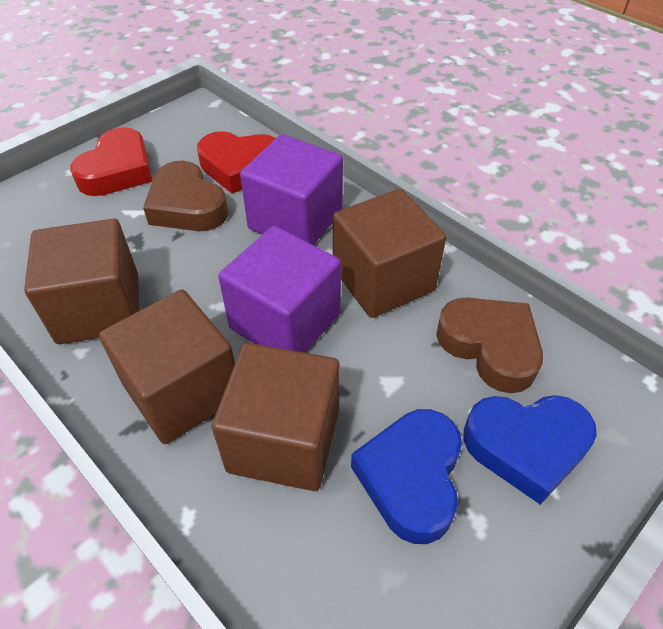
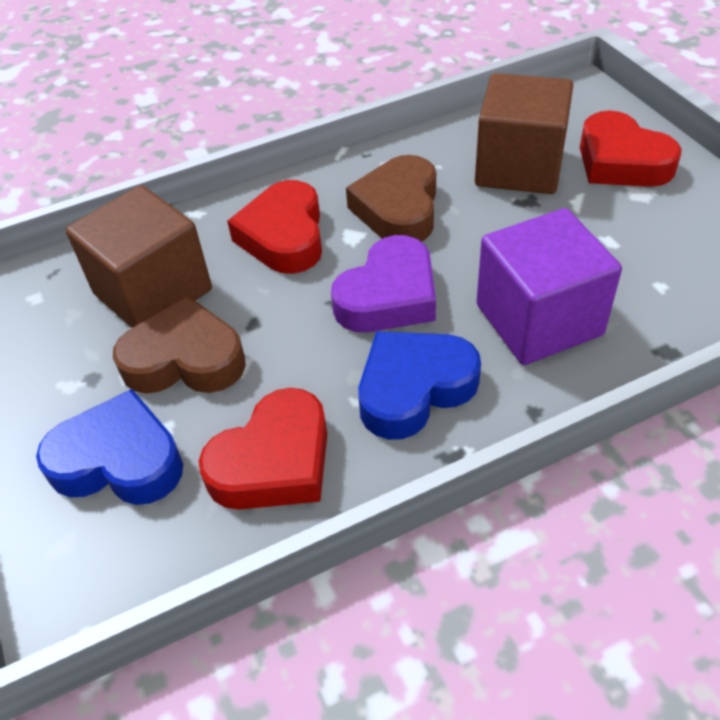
brown cube: 4 -> 2
purple cube: 2 -> 1
purple heart: 0 -> 1
red heart: 2 -> 3

